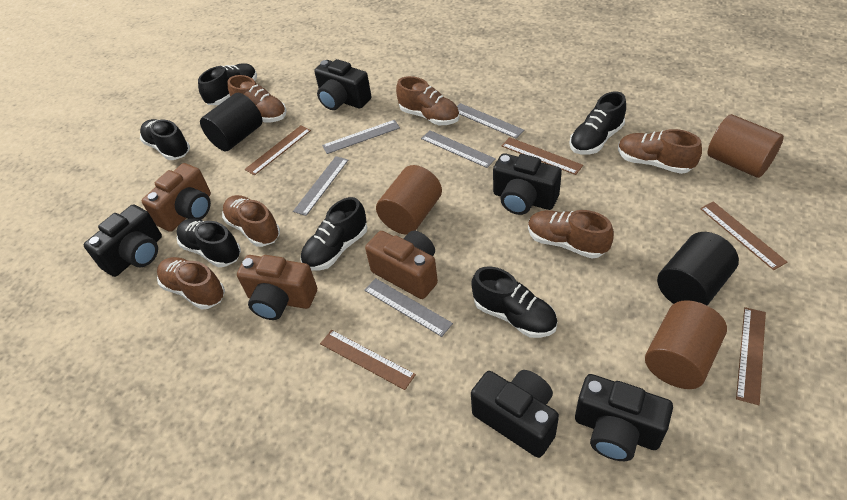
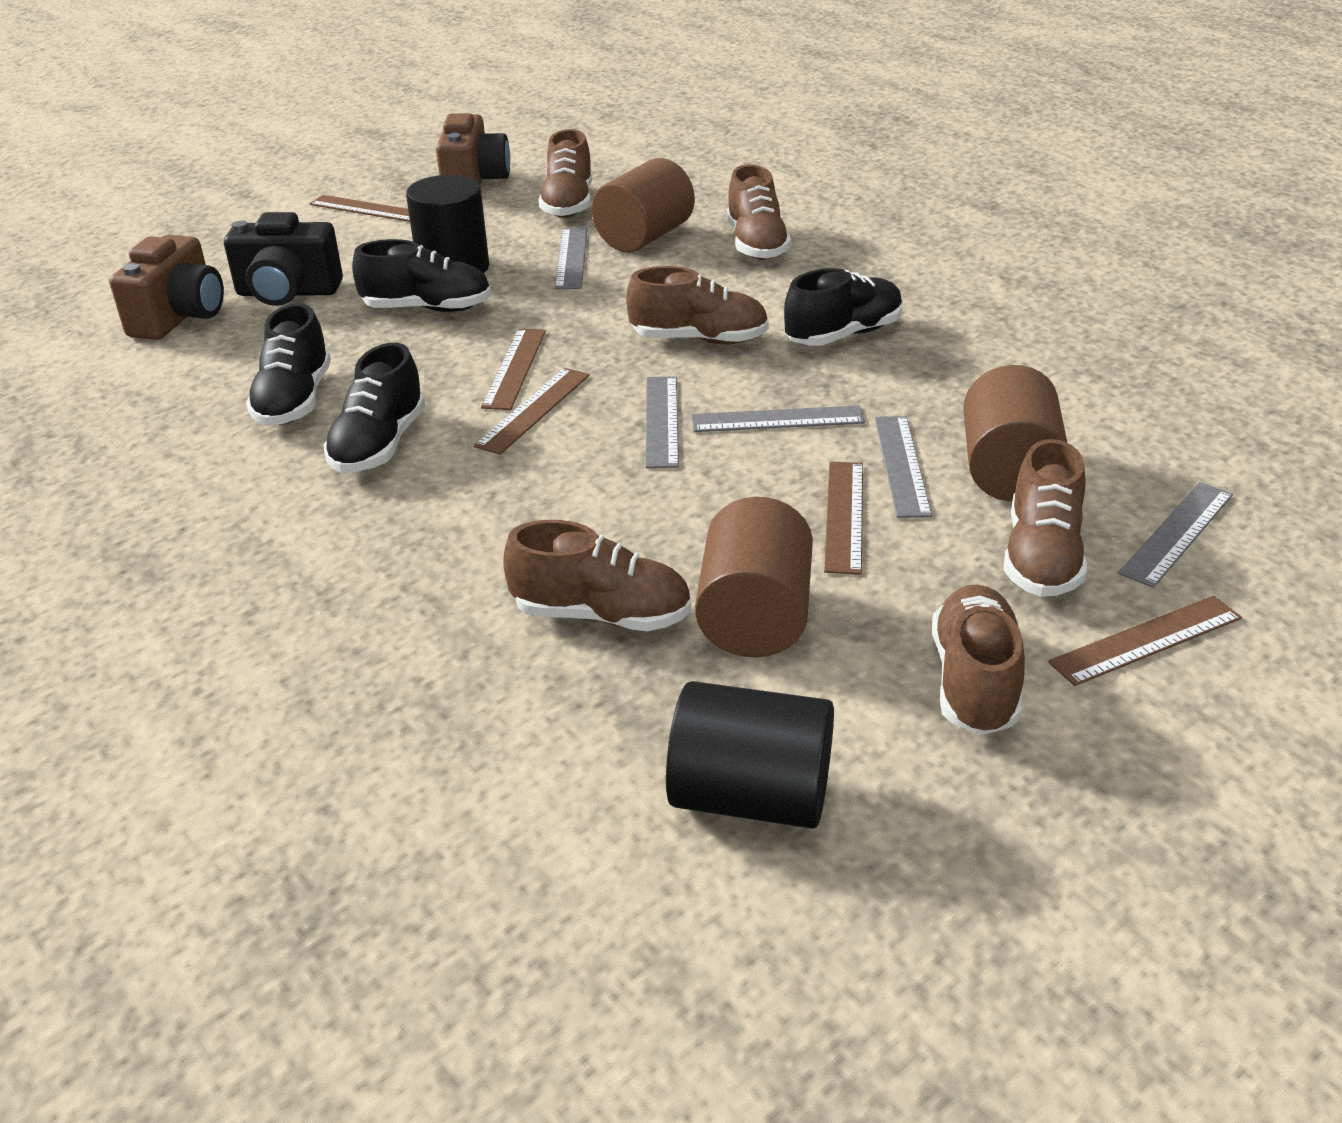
black camera: 5 -> 1
black shoe: 6 -> 4
brown camera: 3 -> 2

